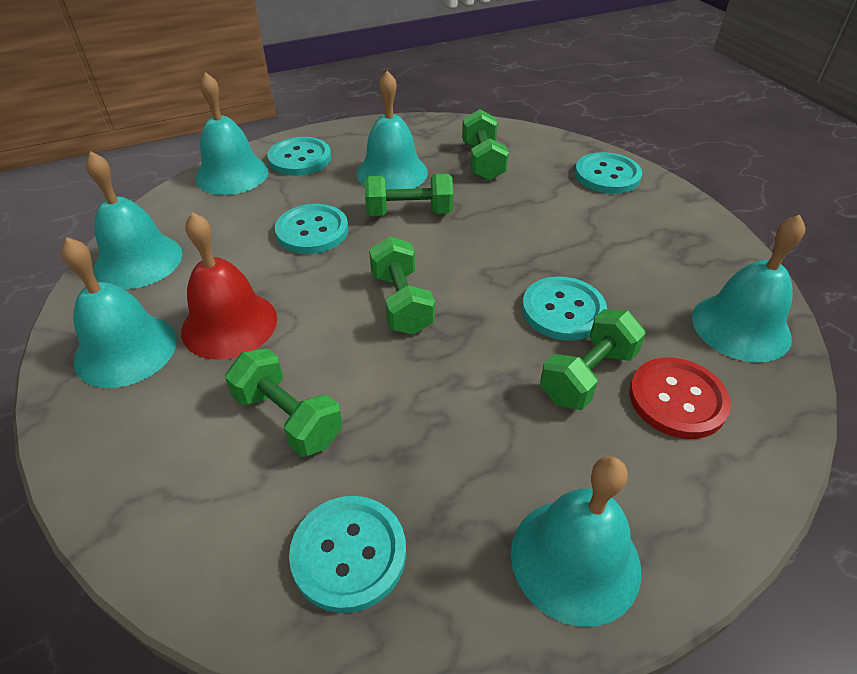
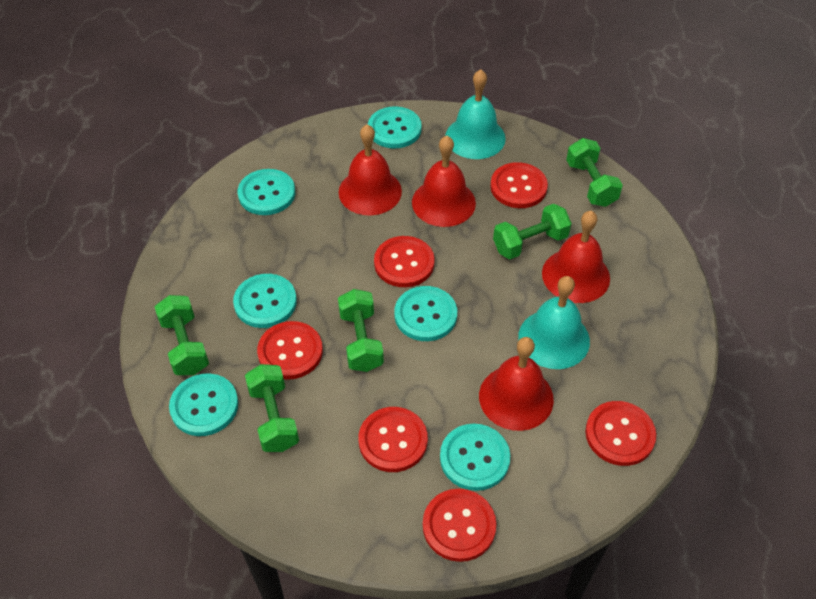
red bell: 1 -> 4
red button: 1 -> 6
turquoise bell: 6 -> 2
turquoise button: 5 -> 6

